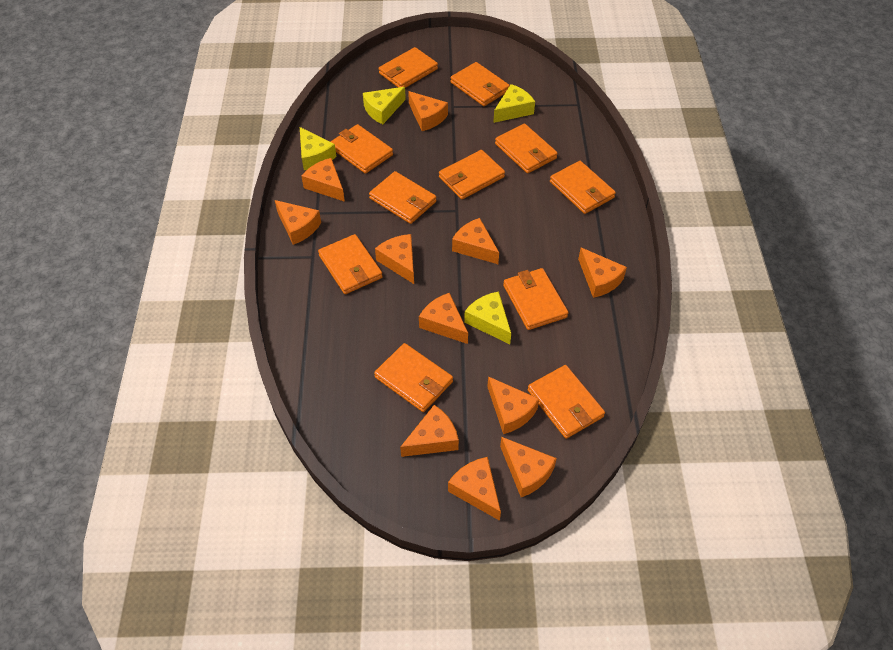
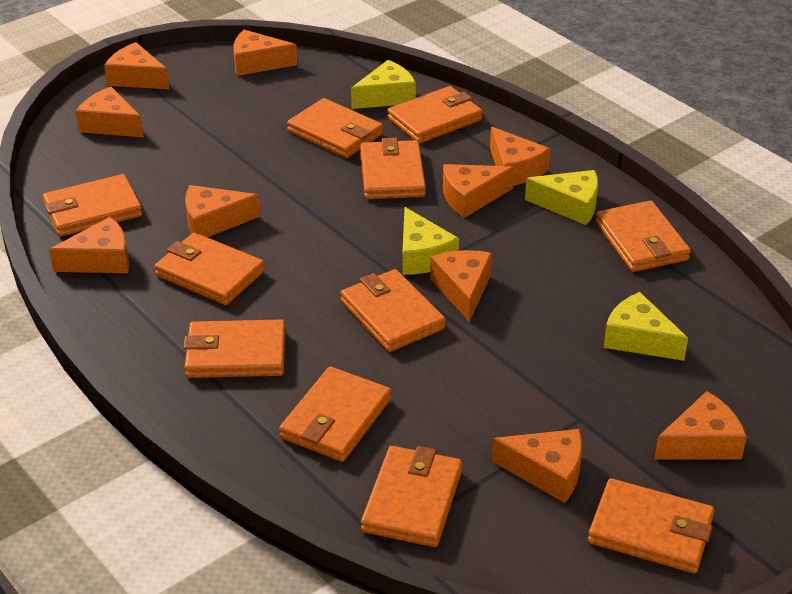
orange cheese: 11 -> 10

